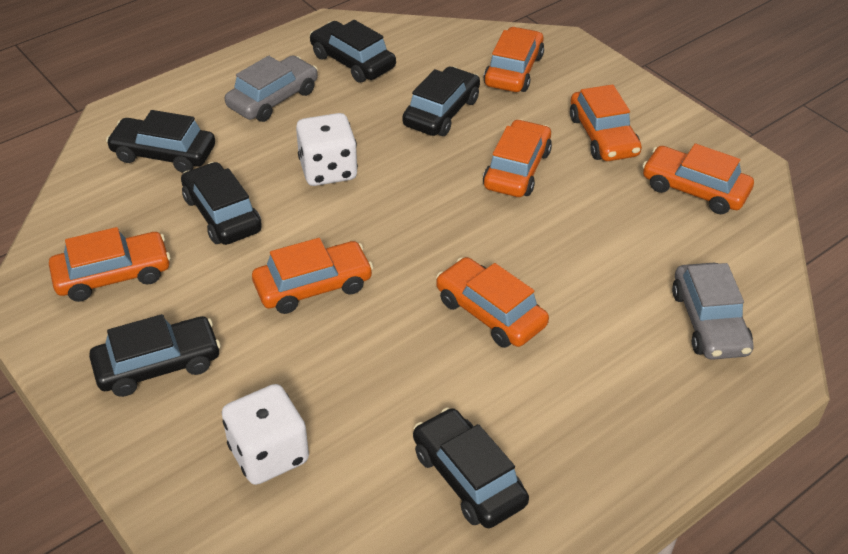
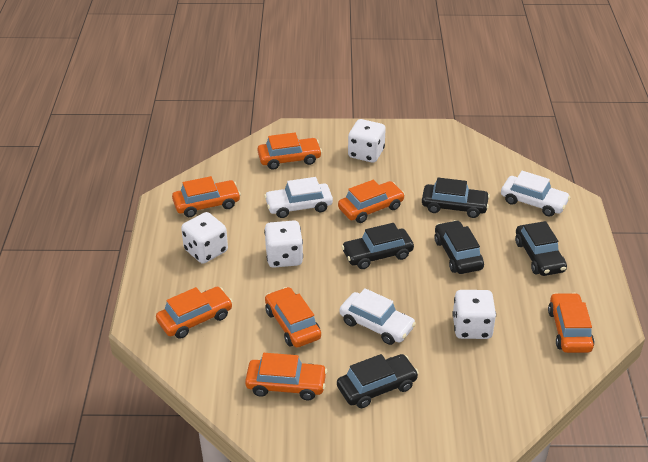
black car: 6 -> 5
grey car: 2 -> 0
white car: 0 -> 3
white dice: 2 -> 4

